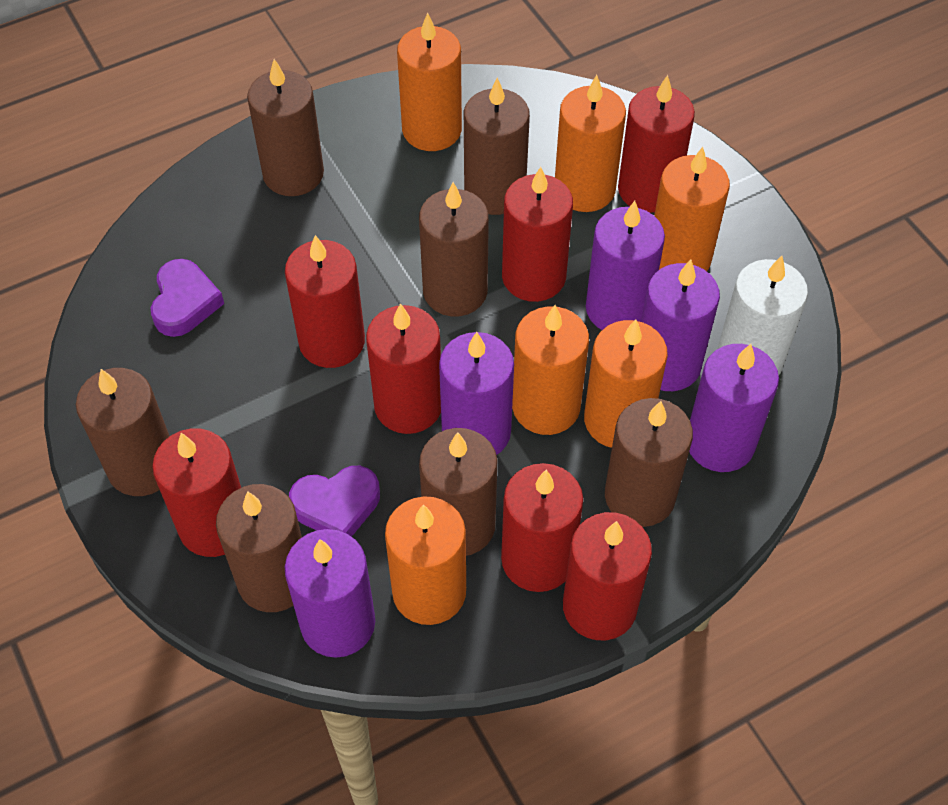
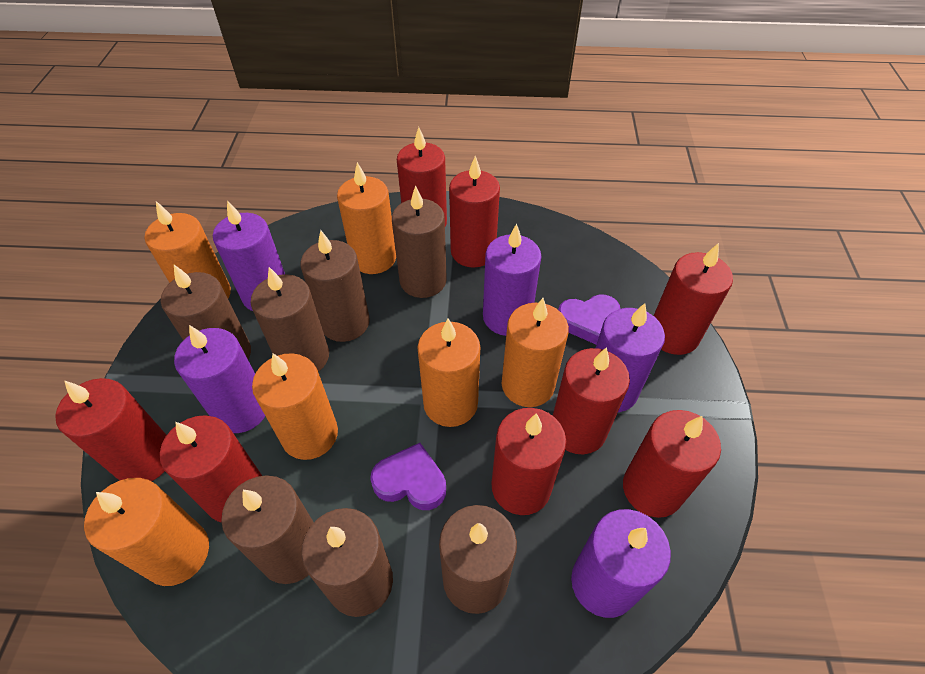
red candle: 7 -> 8
white candle: 1 -> 0

